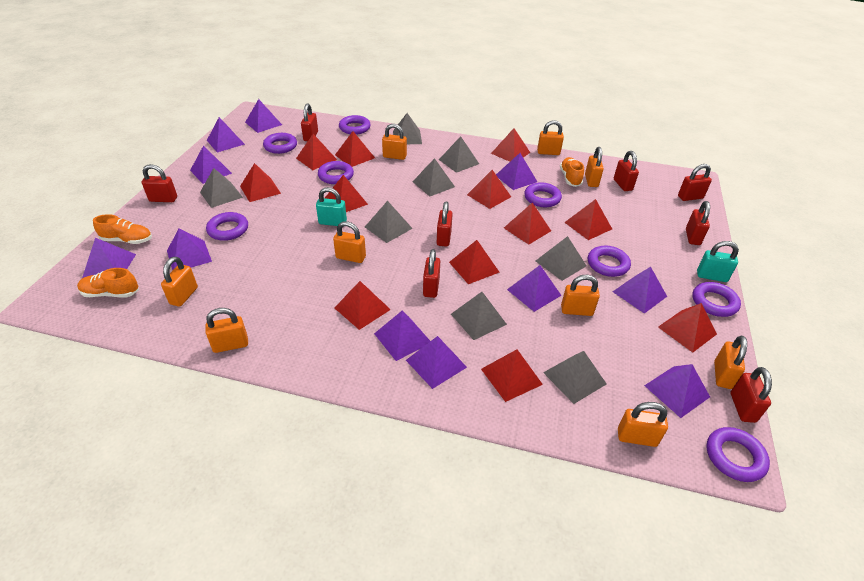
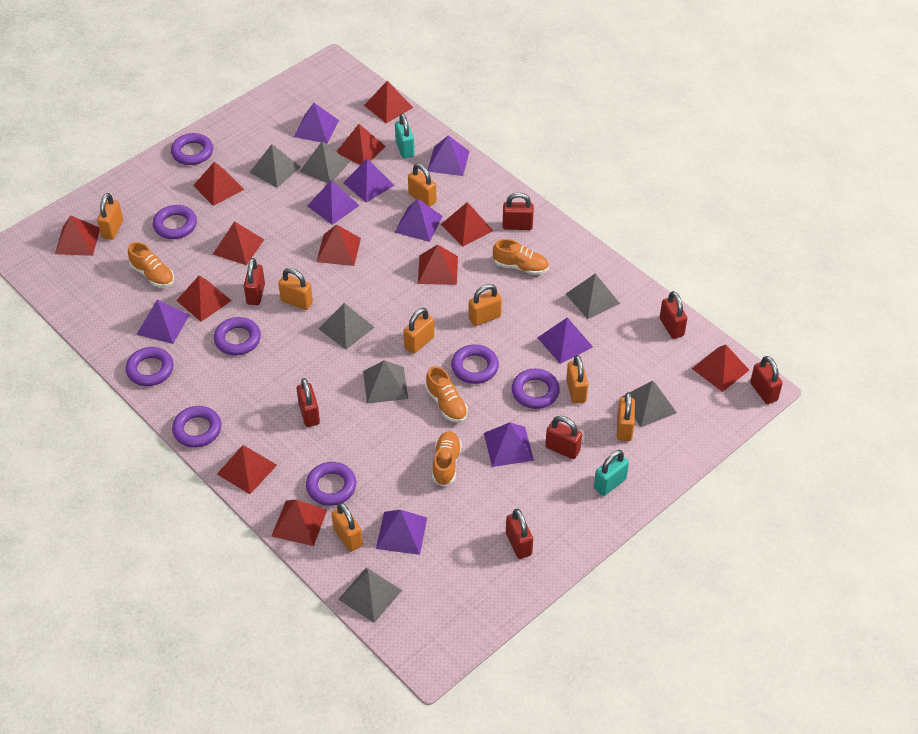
grey pyramid: 8 -> 7
orange padlock: 9 -> 8
orange shoe: 3 -> 4
purple pyramid: 11 -> 9
red padlock: 8 -> 7

